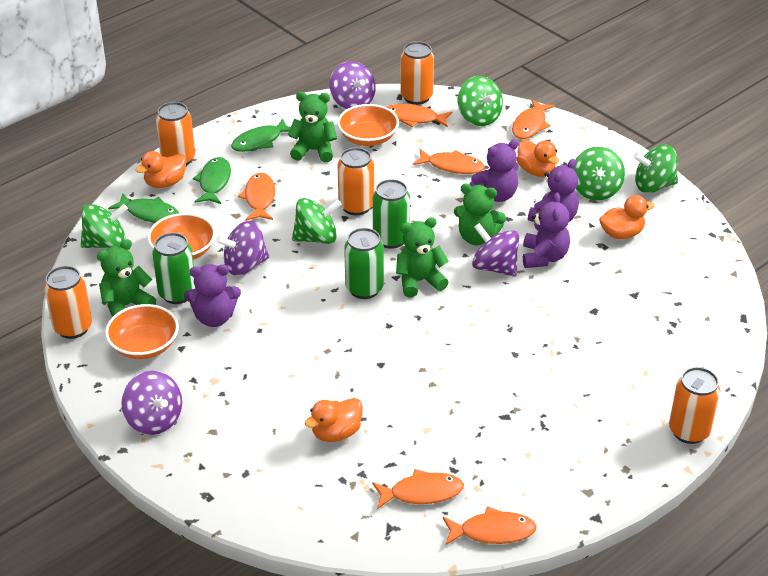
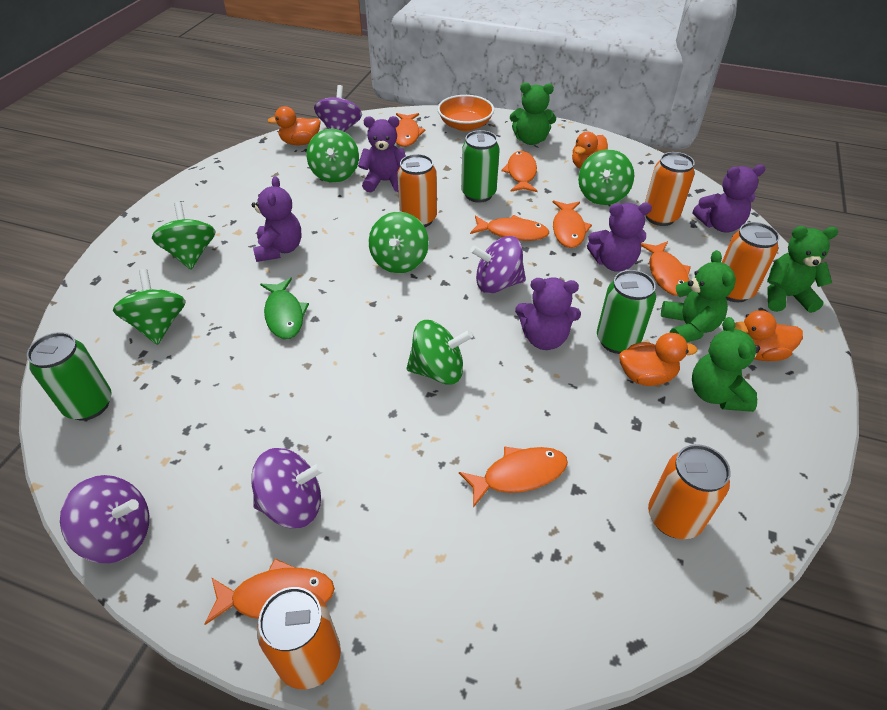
green fish: 3 -> 1
green spinning top: 5 -> 6
orange bowl: 3 -> 1
orange fish: 6 -> 7
purple teddy bear: 4 -> 5

